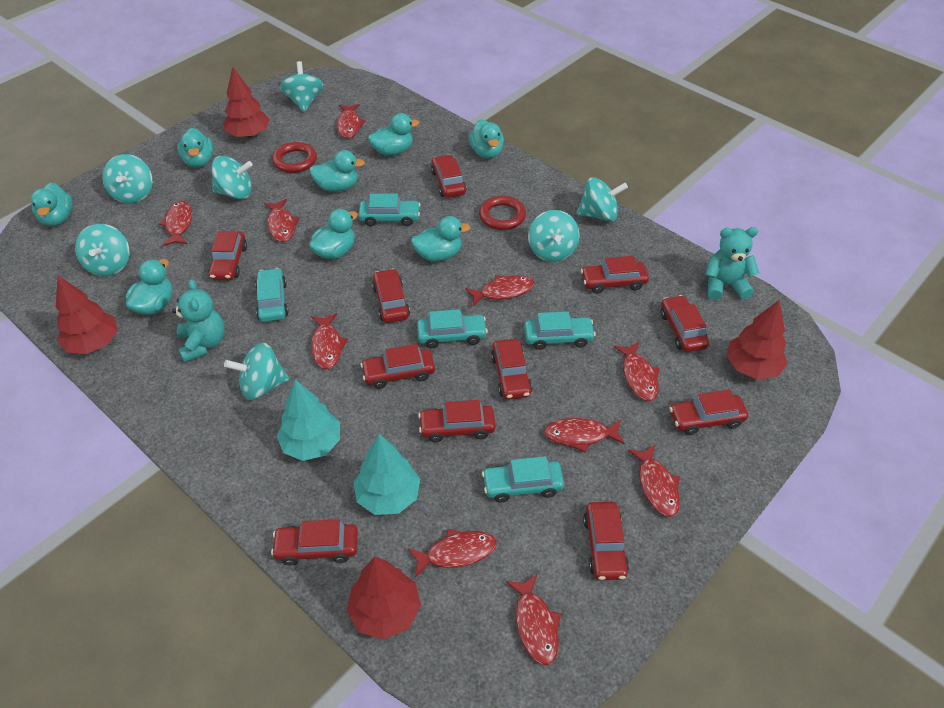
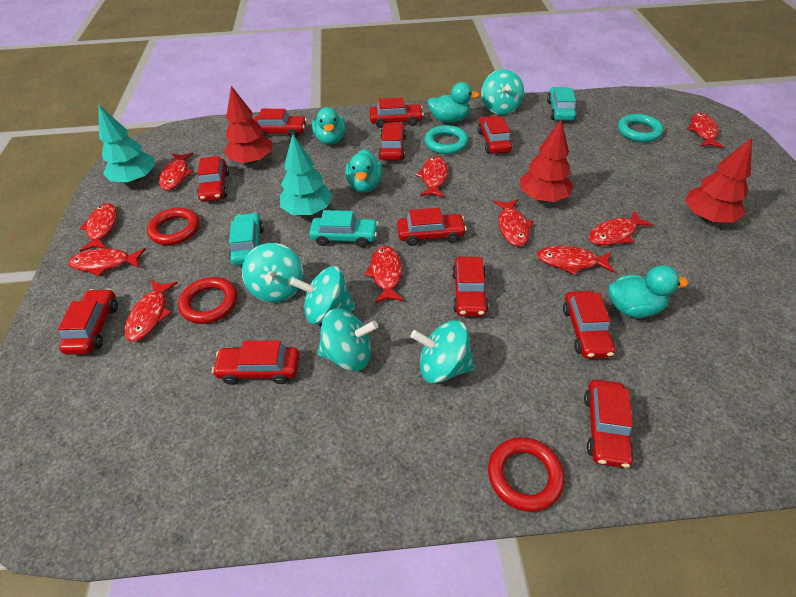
red ring: 2 -> 3
red tree: 4 -> 3
turquoise car: 5 -> 3
turquoise duck: 8 -> 4
turquoise ring: 0 -> 2
turquoise spinning top: 7 -> 5
turquoise teddy bear: 2 -> 0

